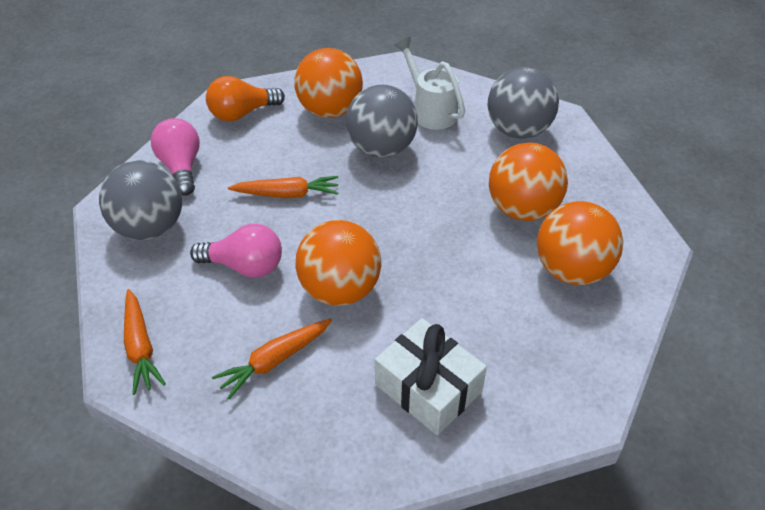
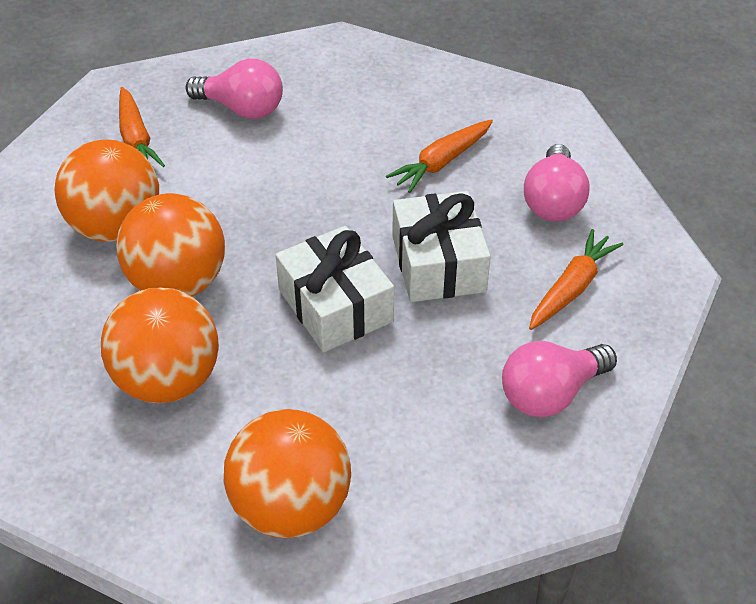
grey ball: 3 -> 0
orange light bulb: 1 -> 0
pink light bulb: 2 -> 3
white gift: 1 -> 2
white watering can: 1 -> 0

